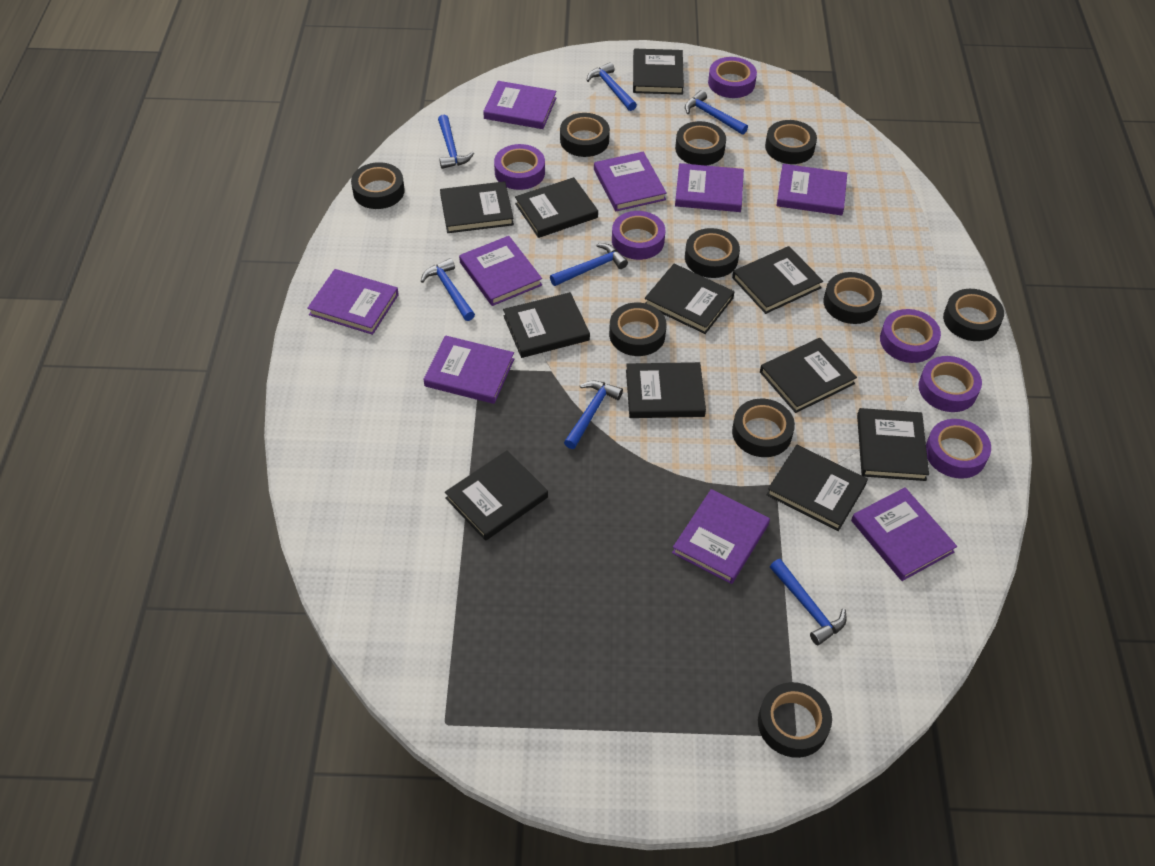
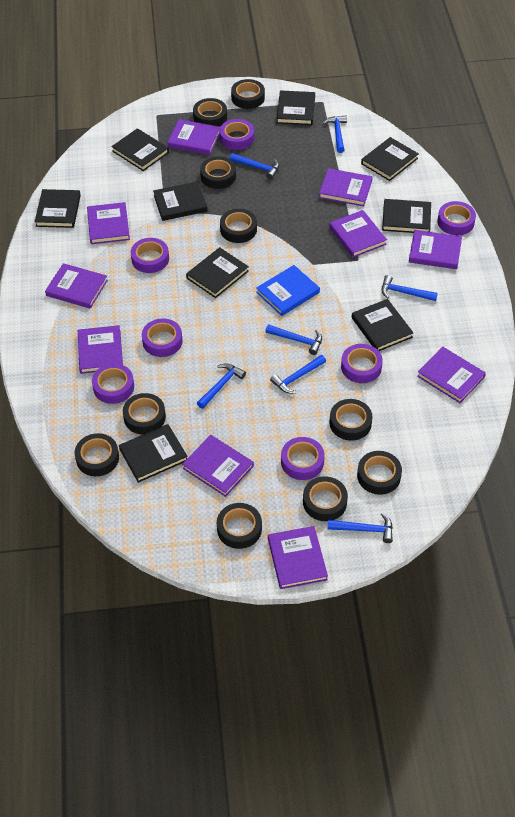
black book: 11 -> 9
blue book: 0 -> 1
purple book: 9 -> 10
purple tape: 6 -> 7

